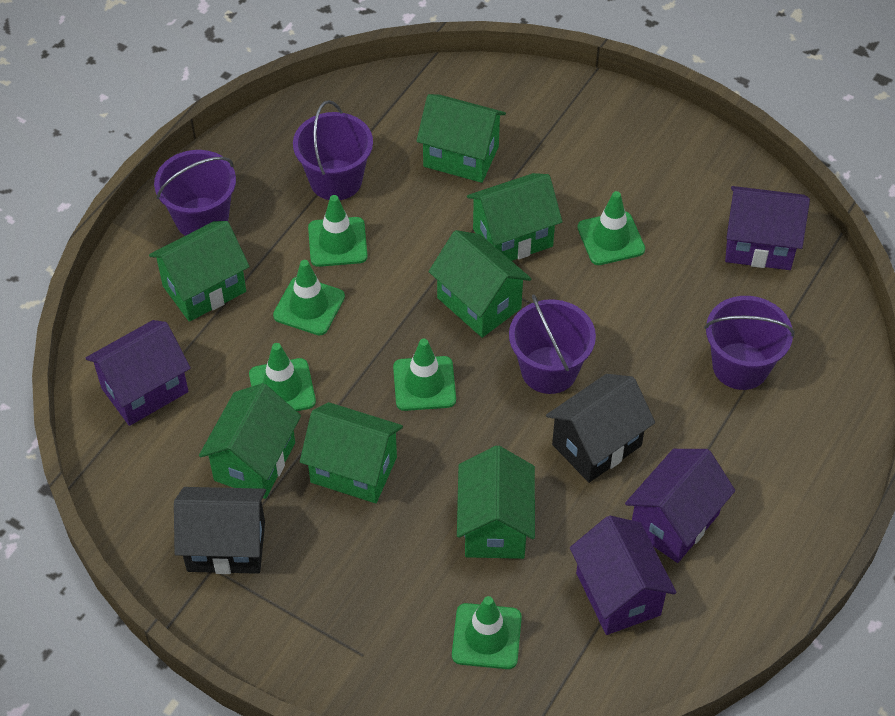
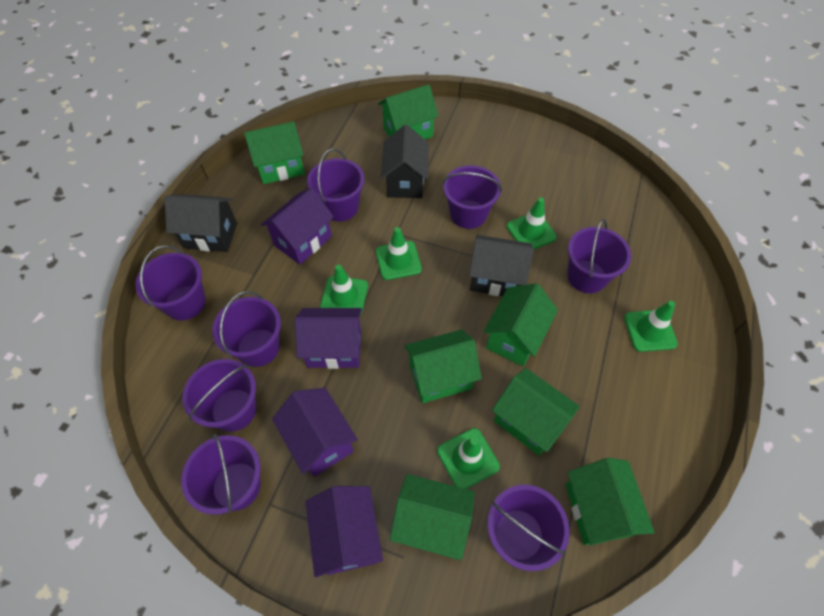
black house: 2 -> 3
green traffic cone: 6 -> 5
purple bucket: 4 -> 8

